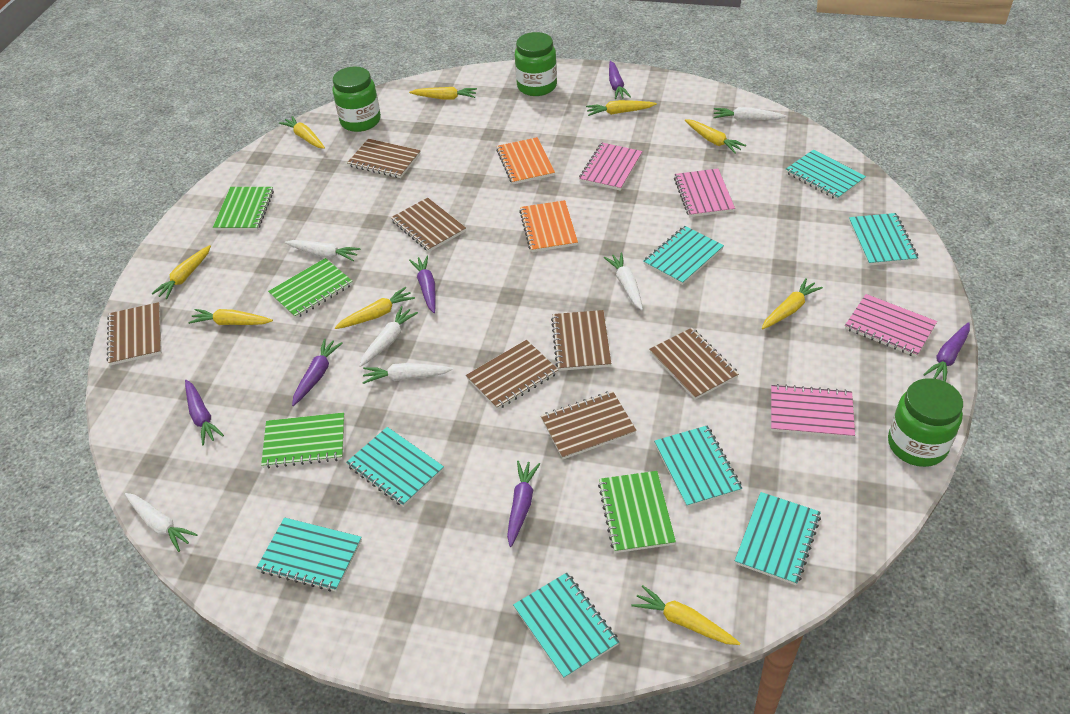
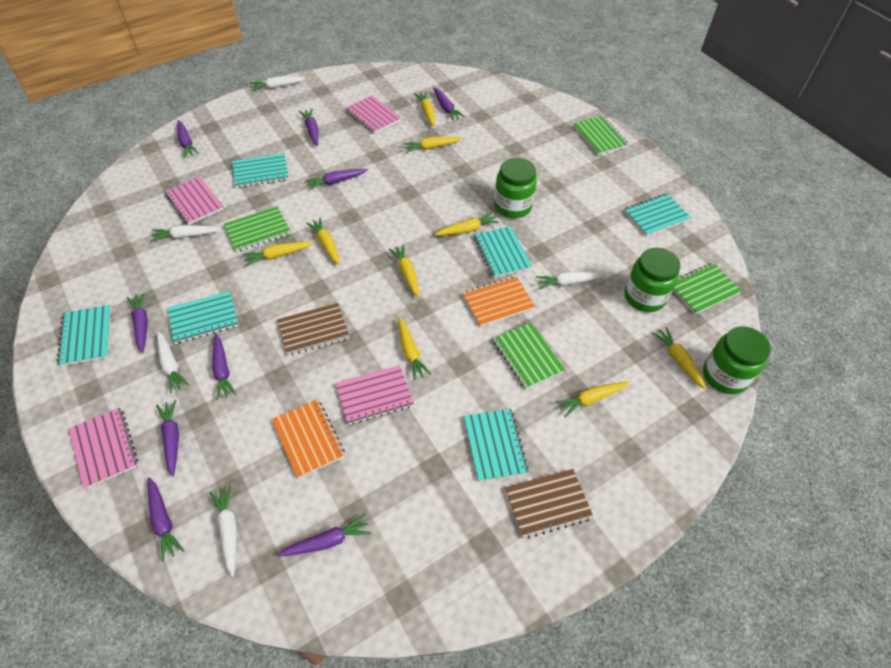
brown notebook: 7 -> 2
purple carrot: 6 -> 9
turquoise notebook: 8 -> 6
white carrot: 6 -> 5

